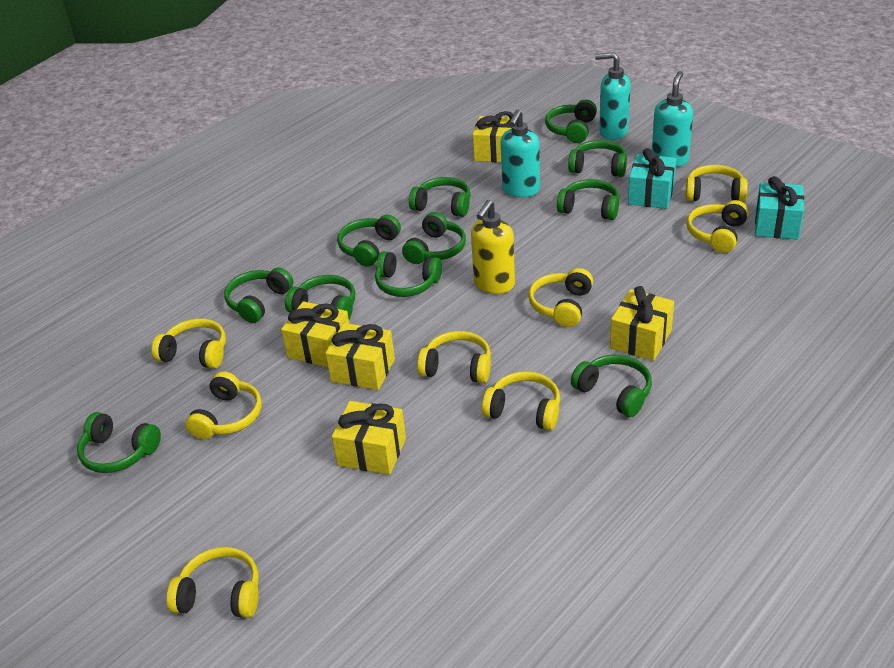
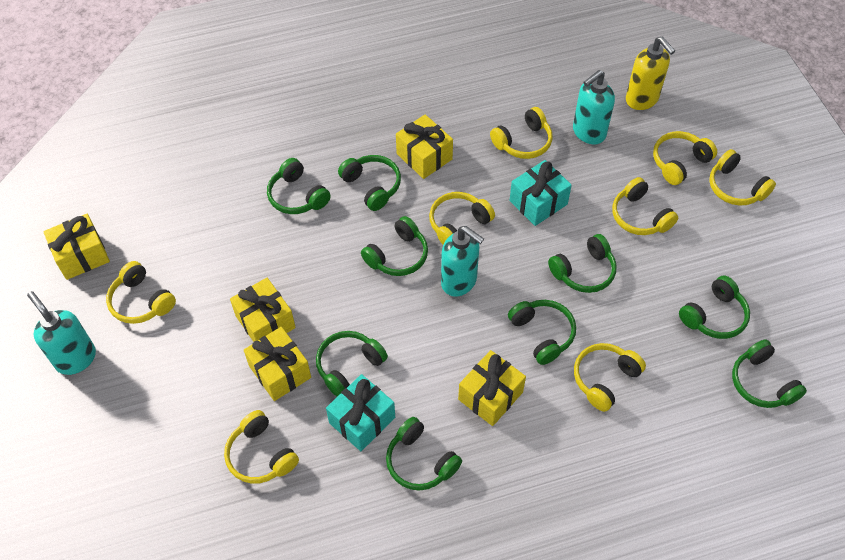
green headphones: 11 -> 9

